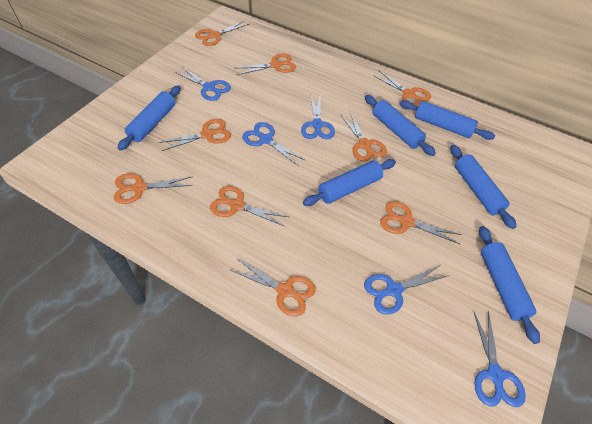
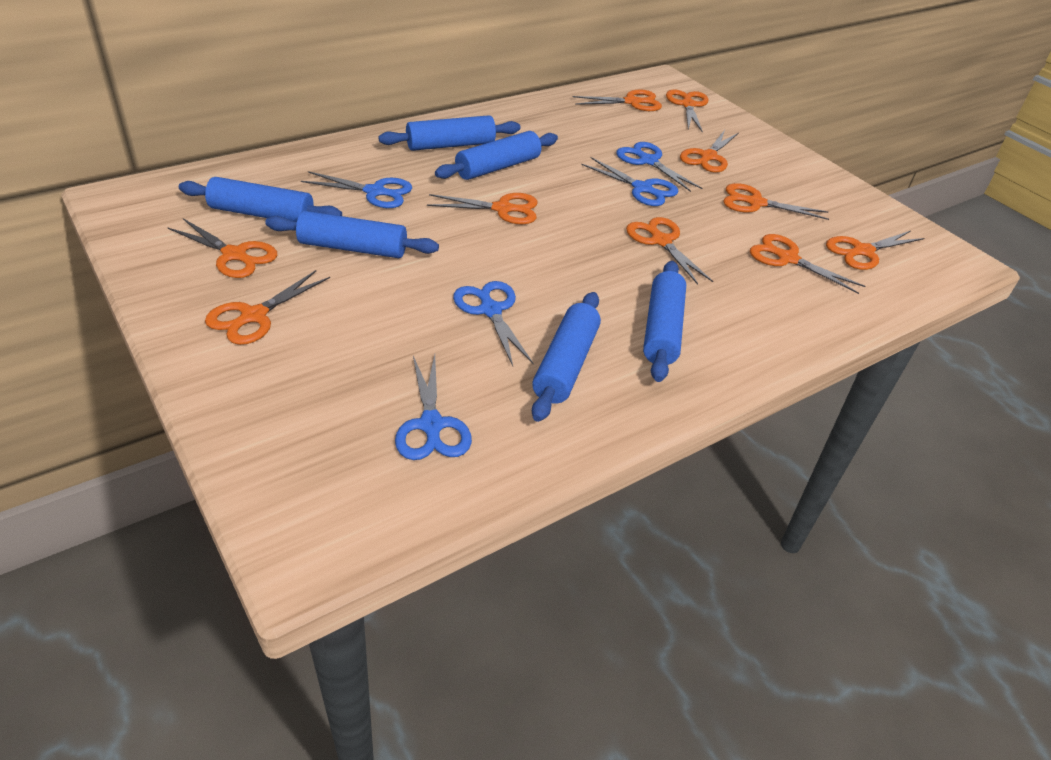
orange scissors: 9 -> 10

